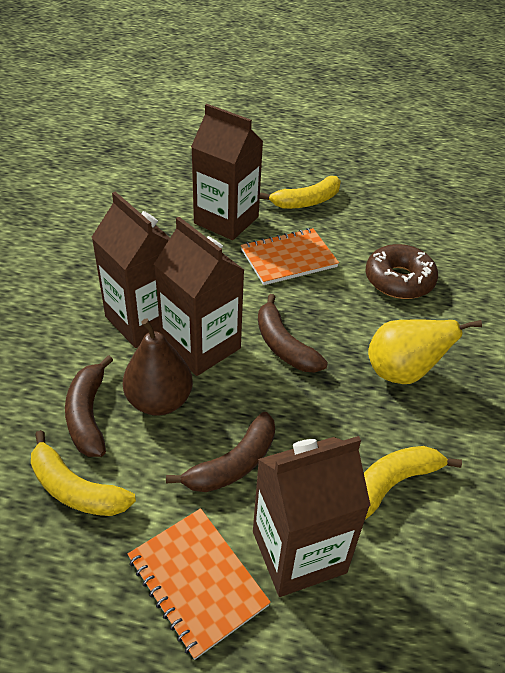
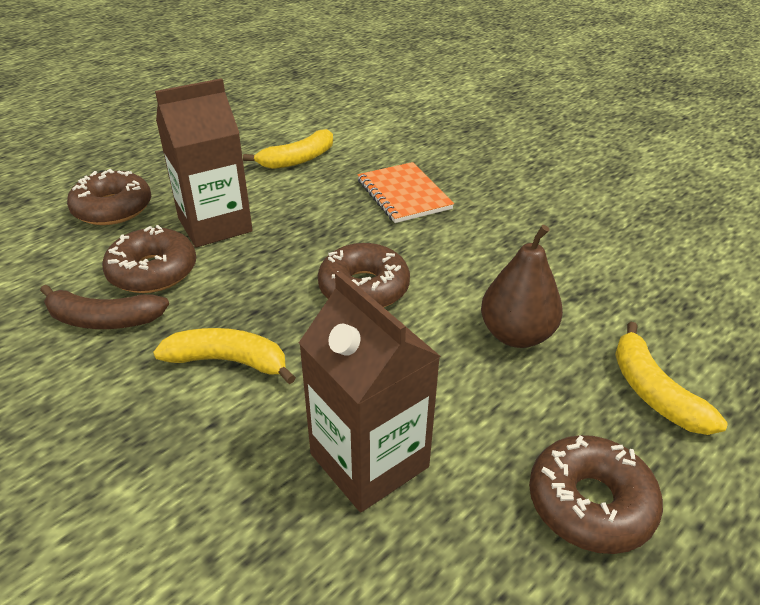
brown banana: 3 -> 1
brown carton: 4 -> 2
brown donut: 1 -> 4
orange notebook: 2 -> 1
yellow pear: 1 -> 0

